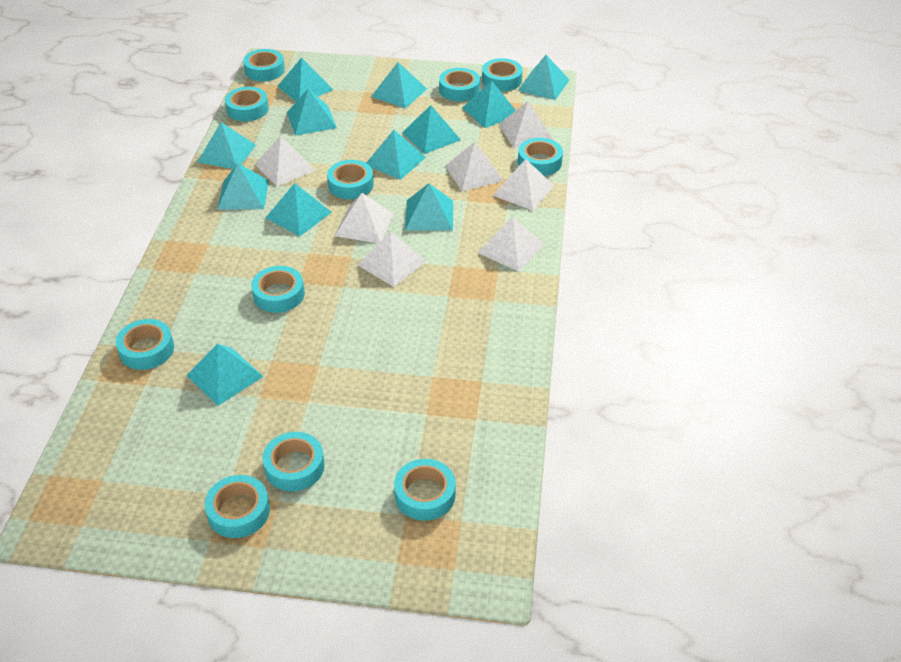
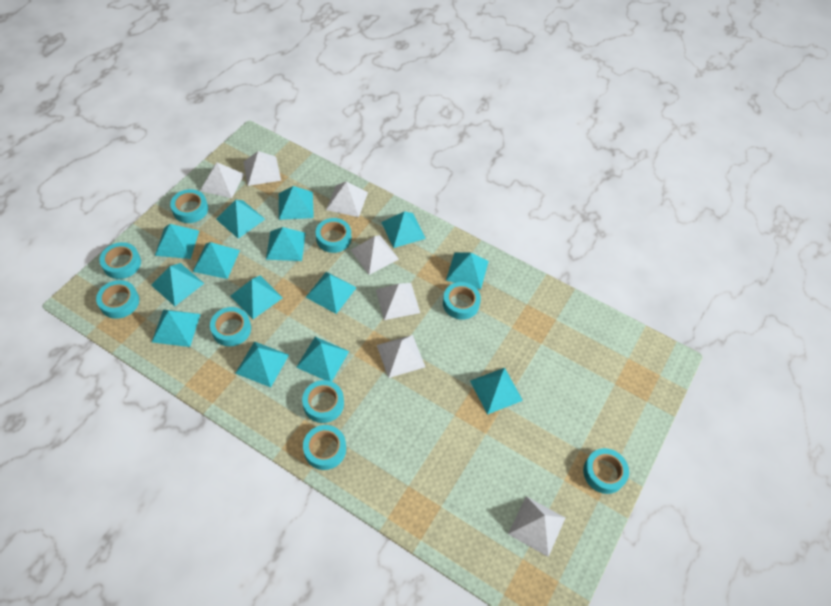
turquoise pyramid: 12 -> 14
turquoise tape: 11 -> 9

